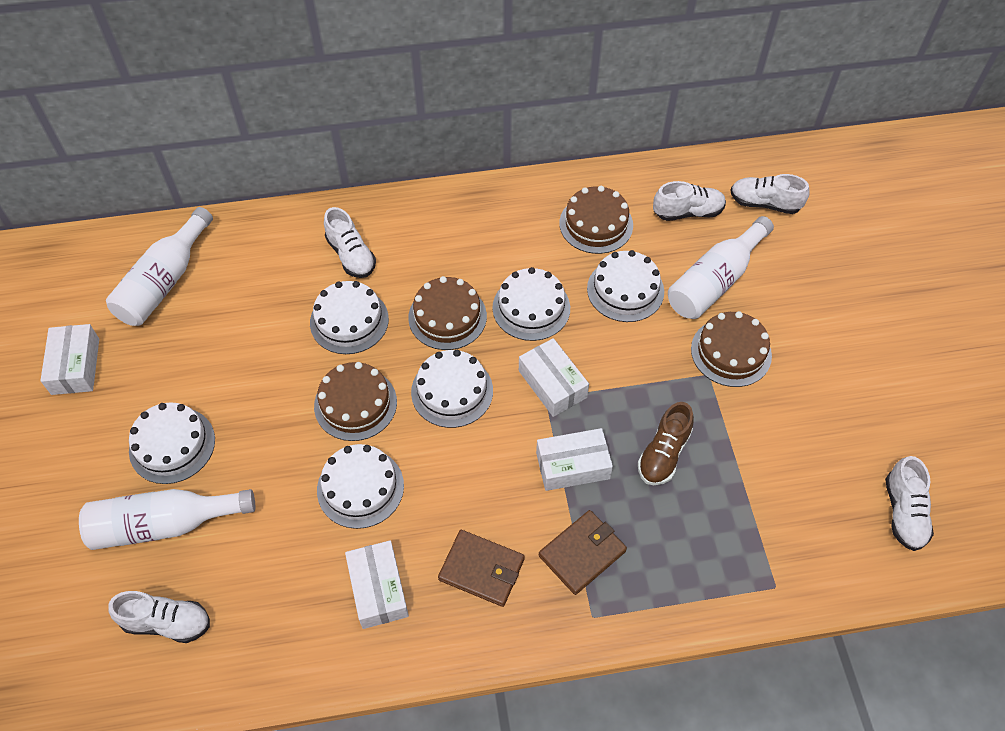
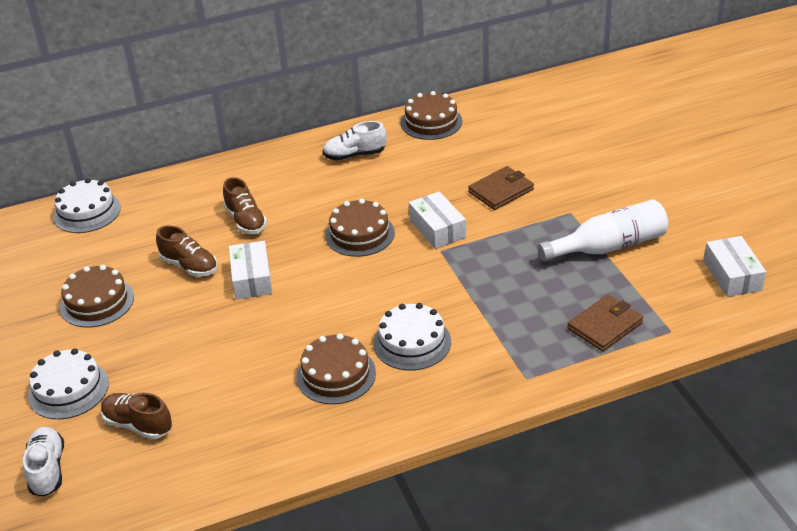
brown shoe: 1 -> 3
white bottle: 3 -> 1
white box: 4 -> 3
white cake: 6 -> 3
white shoe: 5 -> 2

